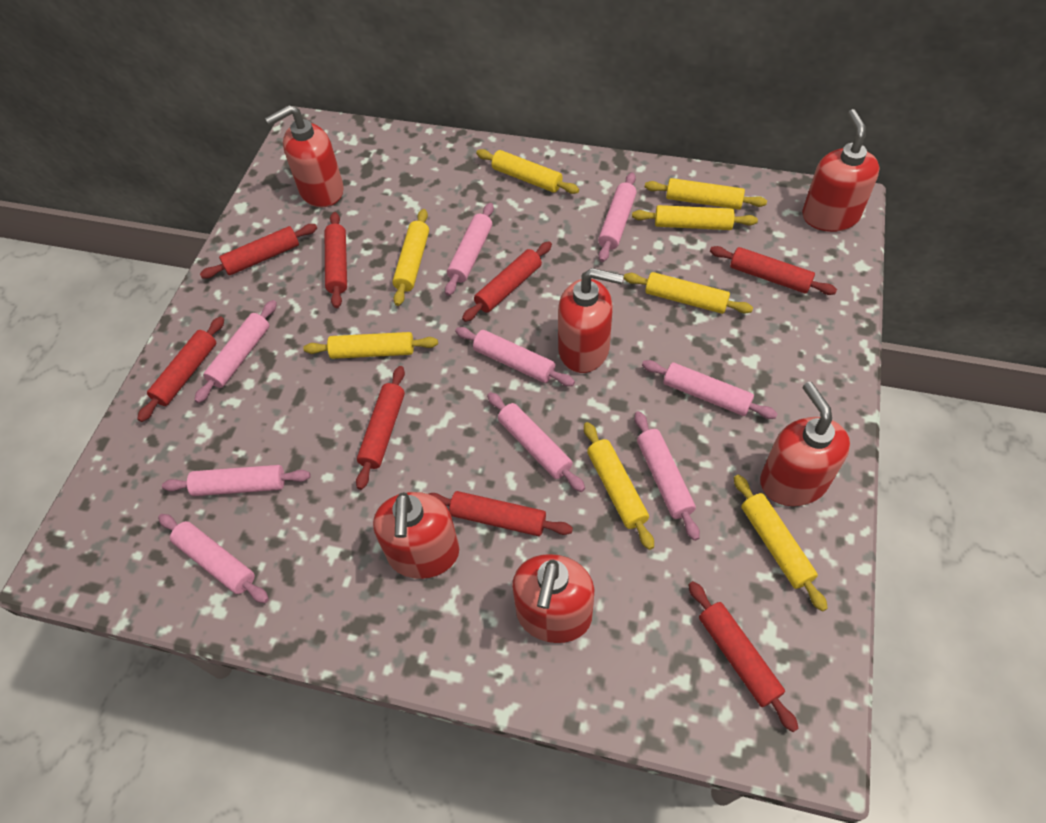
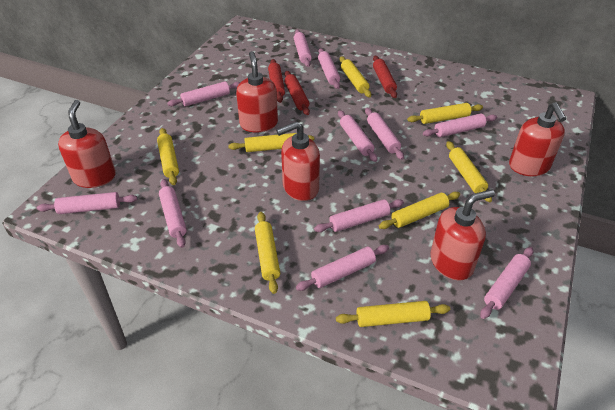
pink rolling pin: 9 -> 11
red rolling pin: 8 -> 3
red soap dispenser: 6 -> 5

